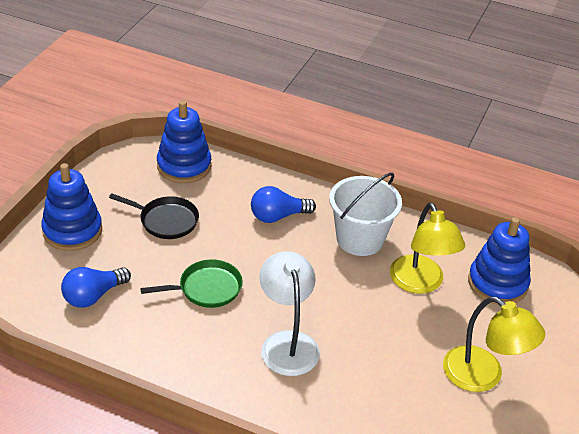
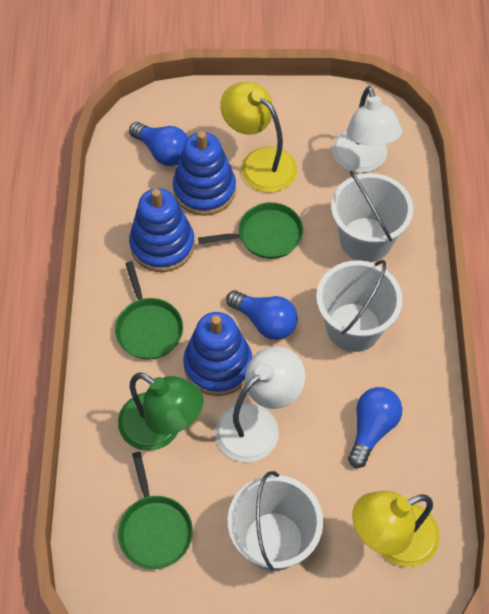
black pan: 1 -> 0
blue light bulb: 2 -> 3
green lamp: 0 -> 1
green pan: 1 -> 3
white bucket: 1 -> 3
white lamp: 1 -> 2

